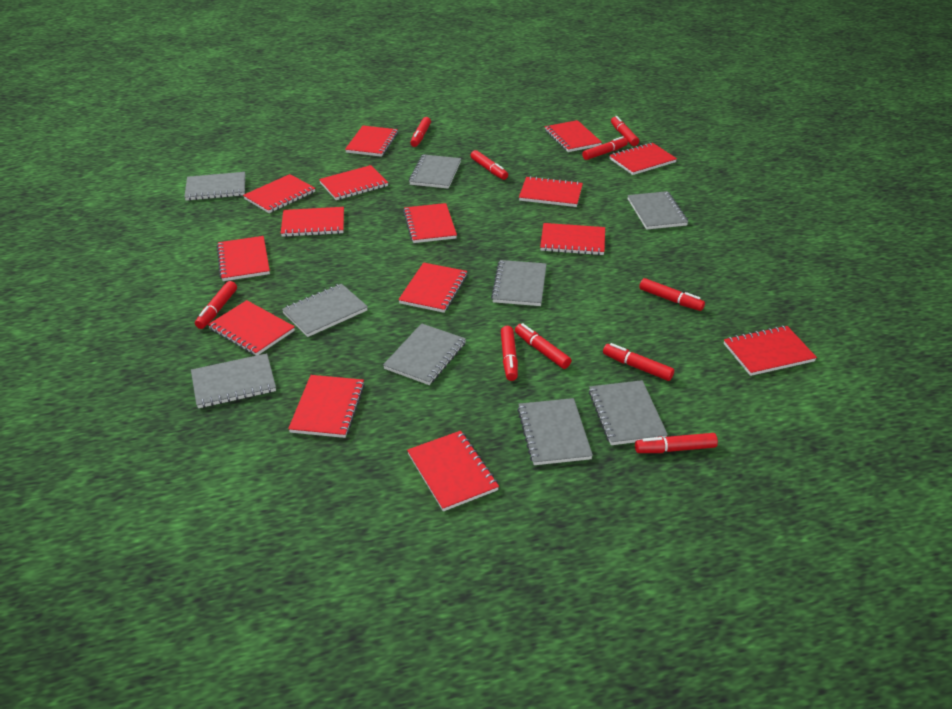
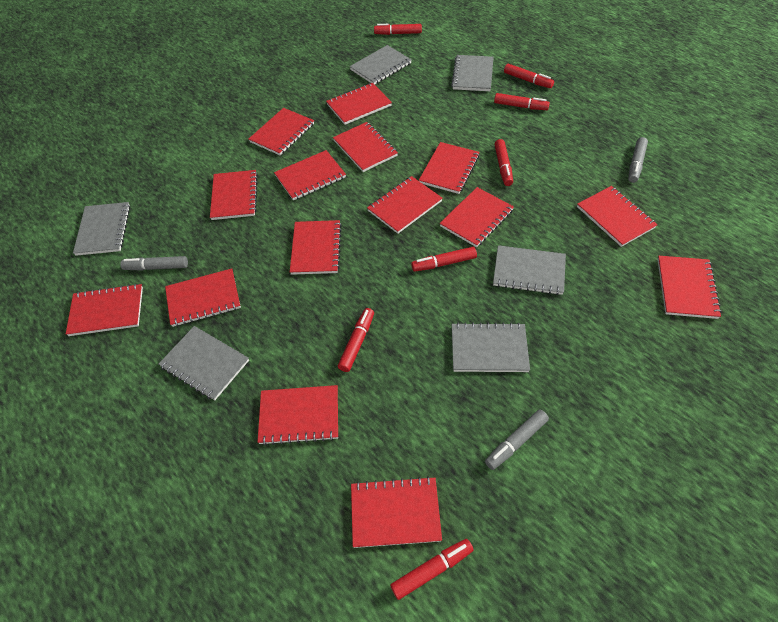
grey marker: 0 -> 3
grey notebook: 9 -> 6
red marker: 10 -> 7

